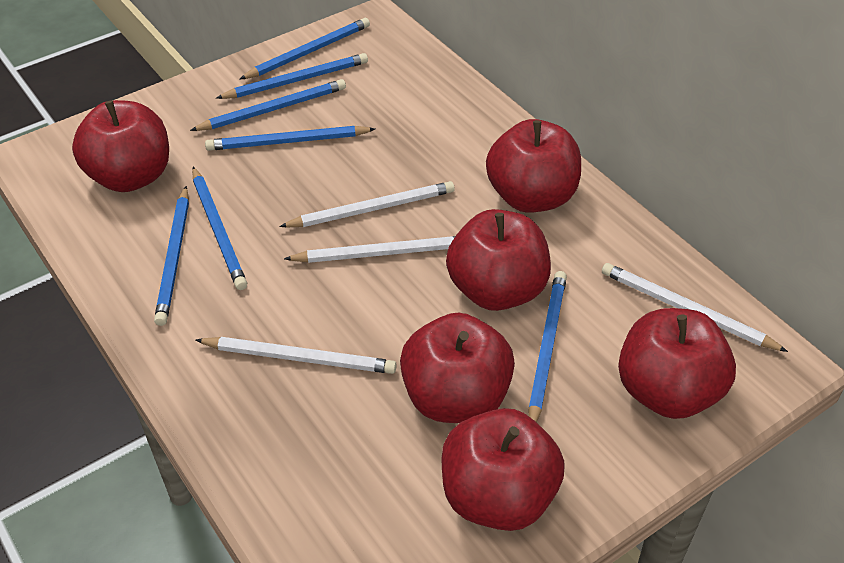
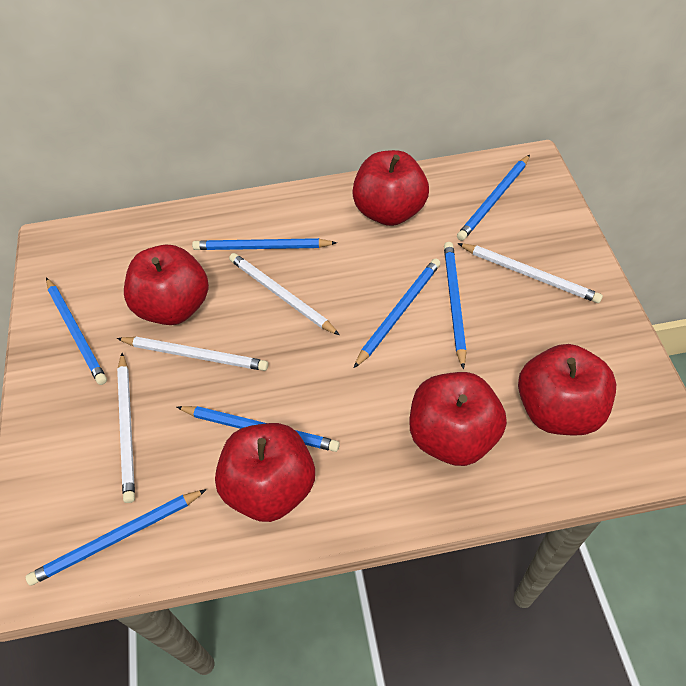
red apple: 6 -> 5

